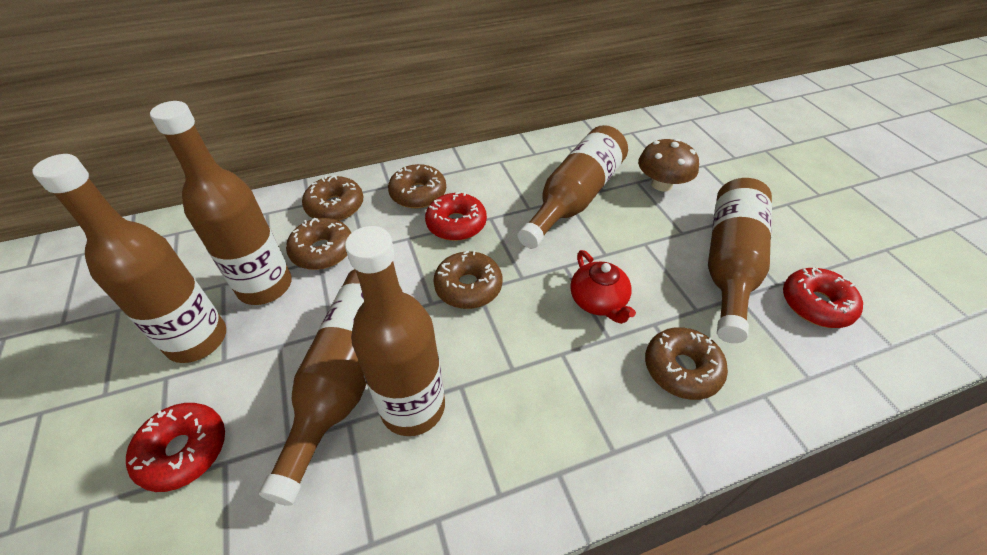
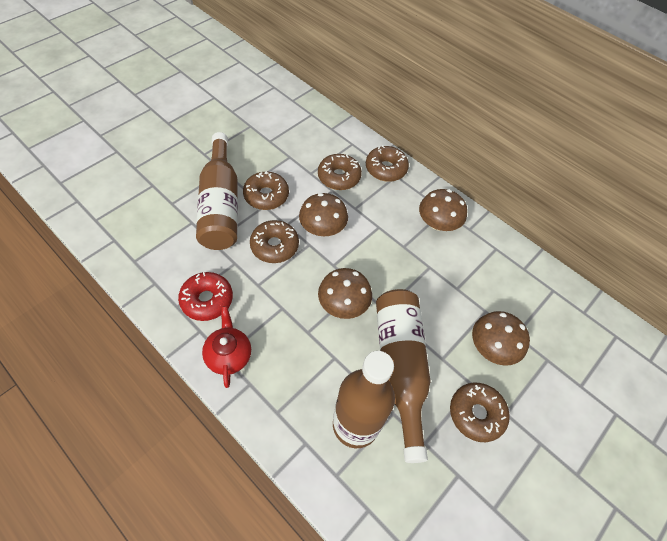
brown bottle: 6 -> 3
brown mushroom: 1 -> 4
red donut: 3 -> 1

